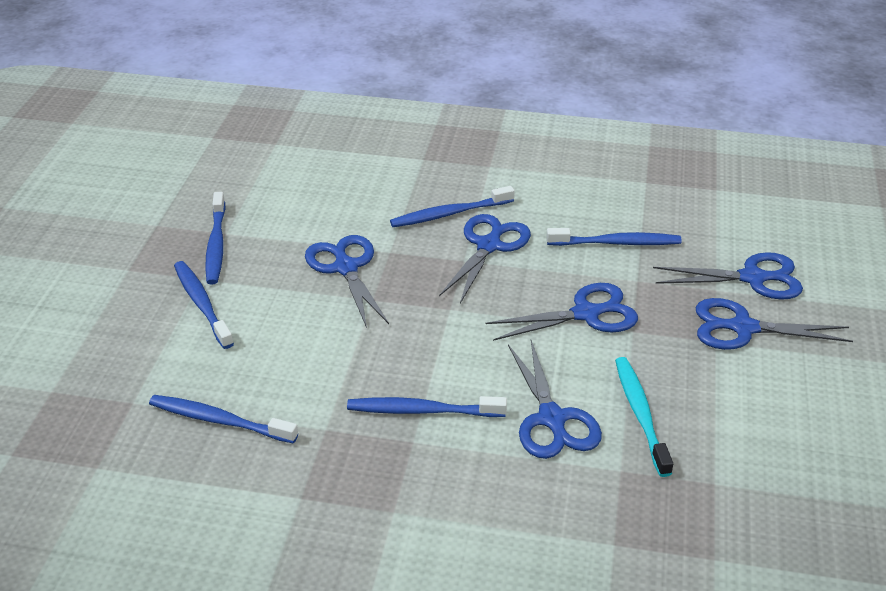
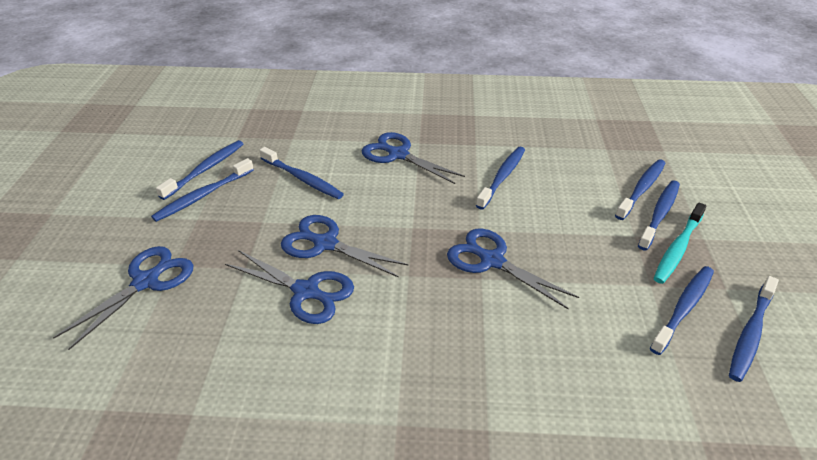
blue scissors: 6 -> 5
blue toothbrush: 6 -> 8

